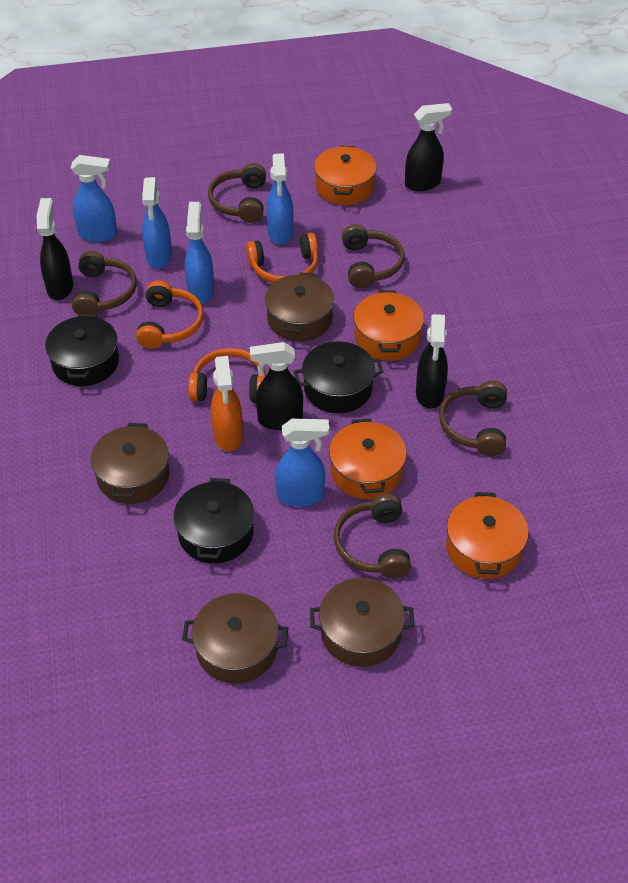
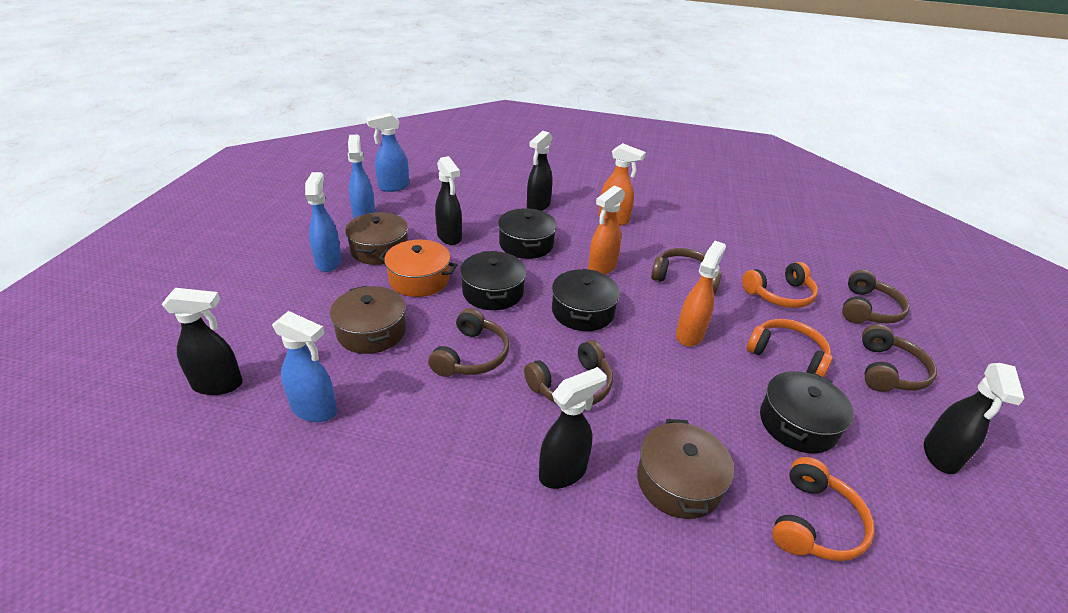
black pot: 3 -> 4
black spray bottle: 4 -> 5
blue spray bottle: 5 -> 4
brown pot: 4 -> 3
orange pot: 4 -> 1
orange spray bottle: 1 -> 3

